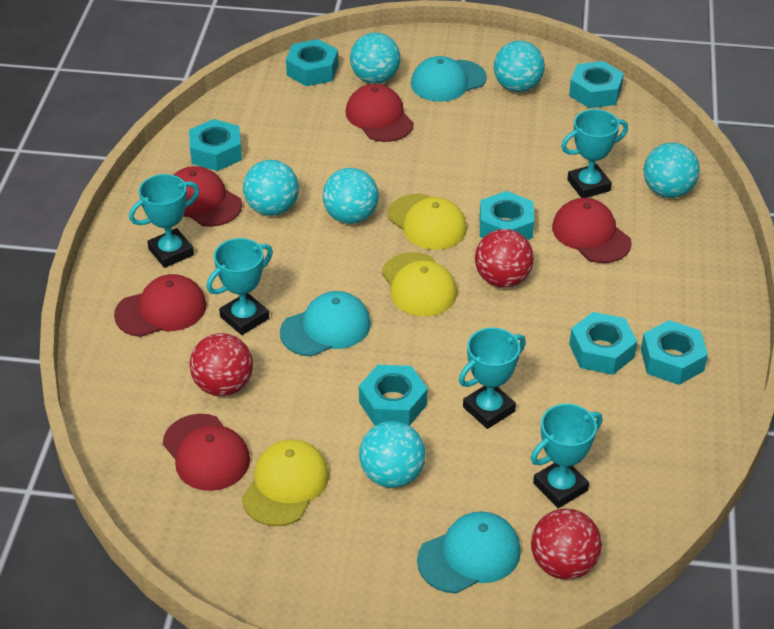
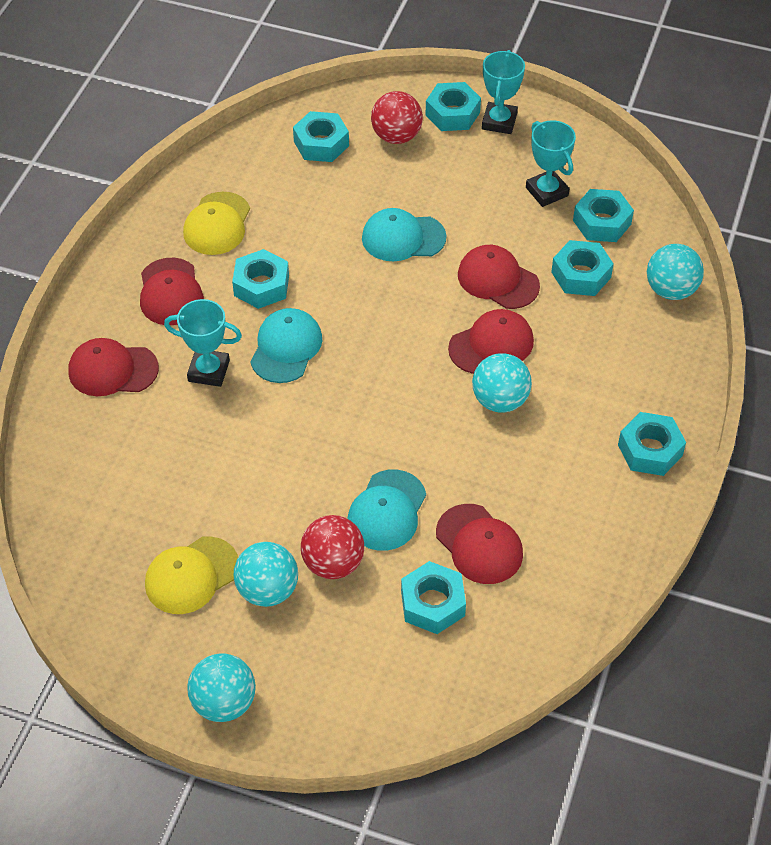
red ball: 3 -> 2
turquoise ball: 6 -> 4
turquoise trophy: 5 -> 3
yellow cap: 3 -> 2

